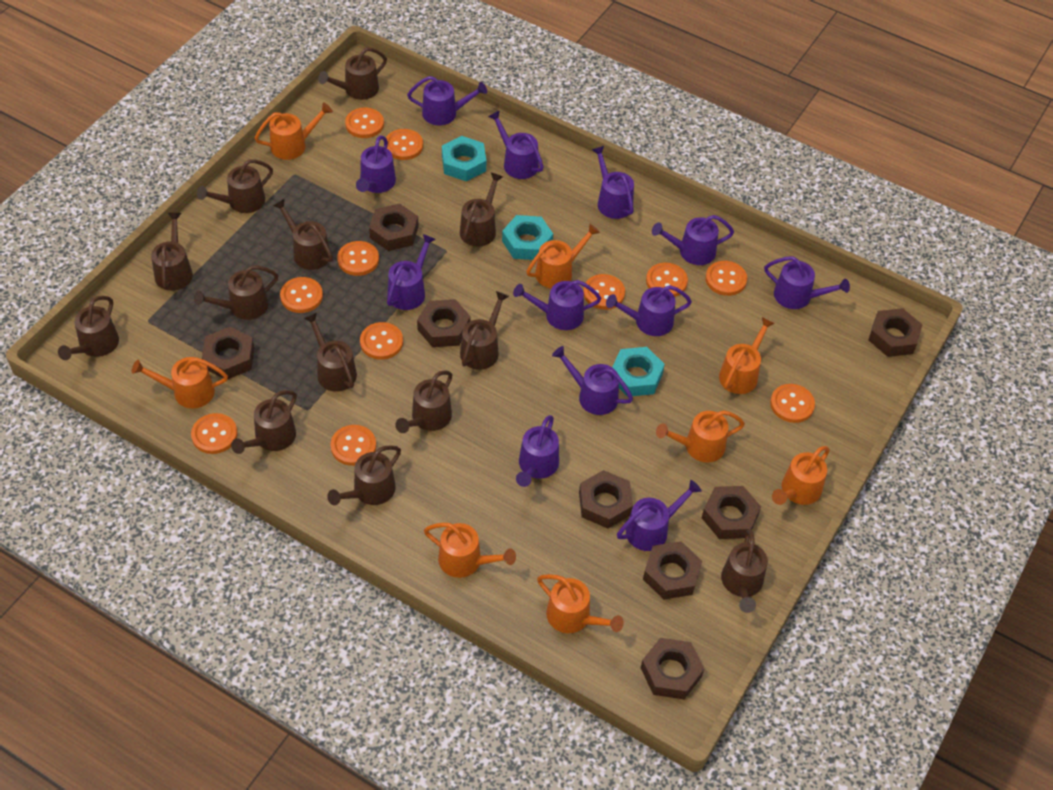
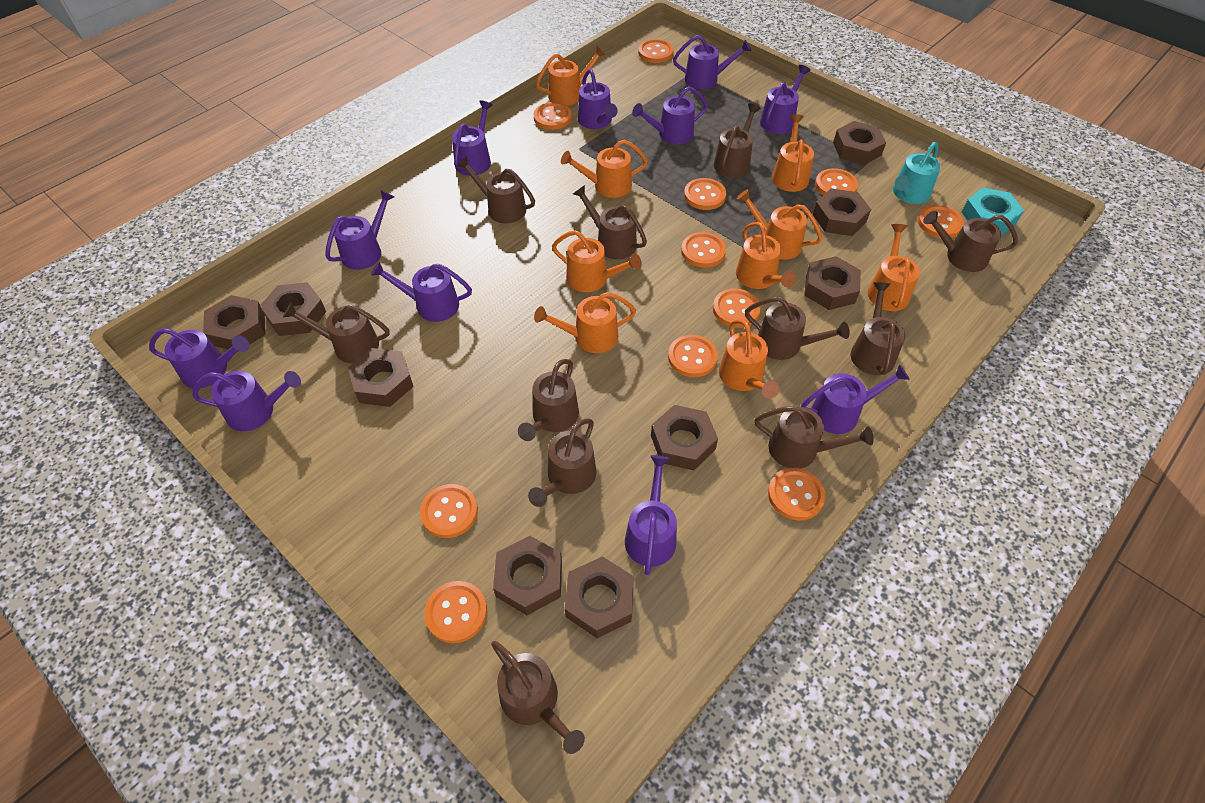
brown nut: 8 -> 9
brown watering can: 13 -> 11
orange watering can: 8 -> 9
purple watering can: 12 -> 11
turquoise nut: 3 -> 1
turquoise watering can: 0 -> 1

